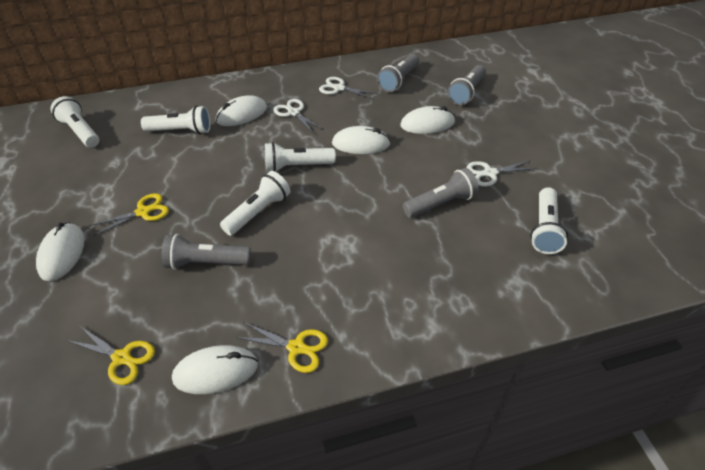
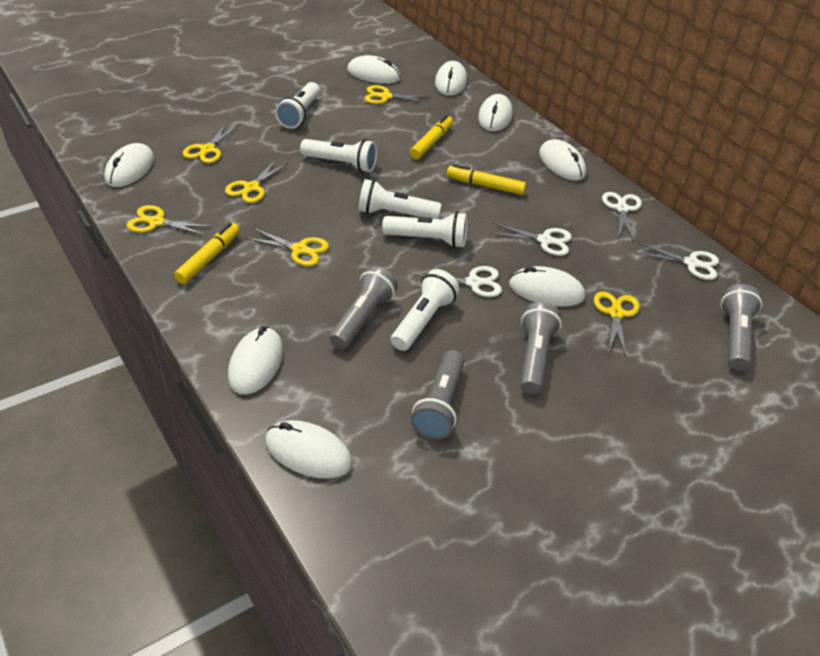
white mouse: 5 -> 8
white scissors: 3 -> 4
yellow marker: 0 -> 3
yellow scissors: 3 -> 6

